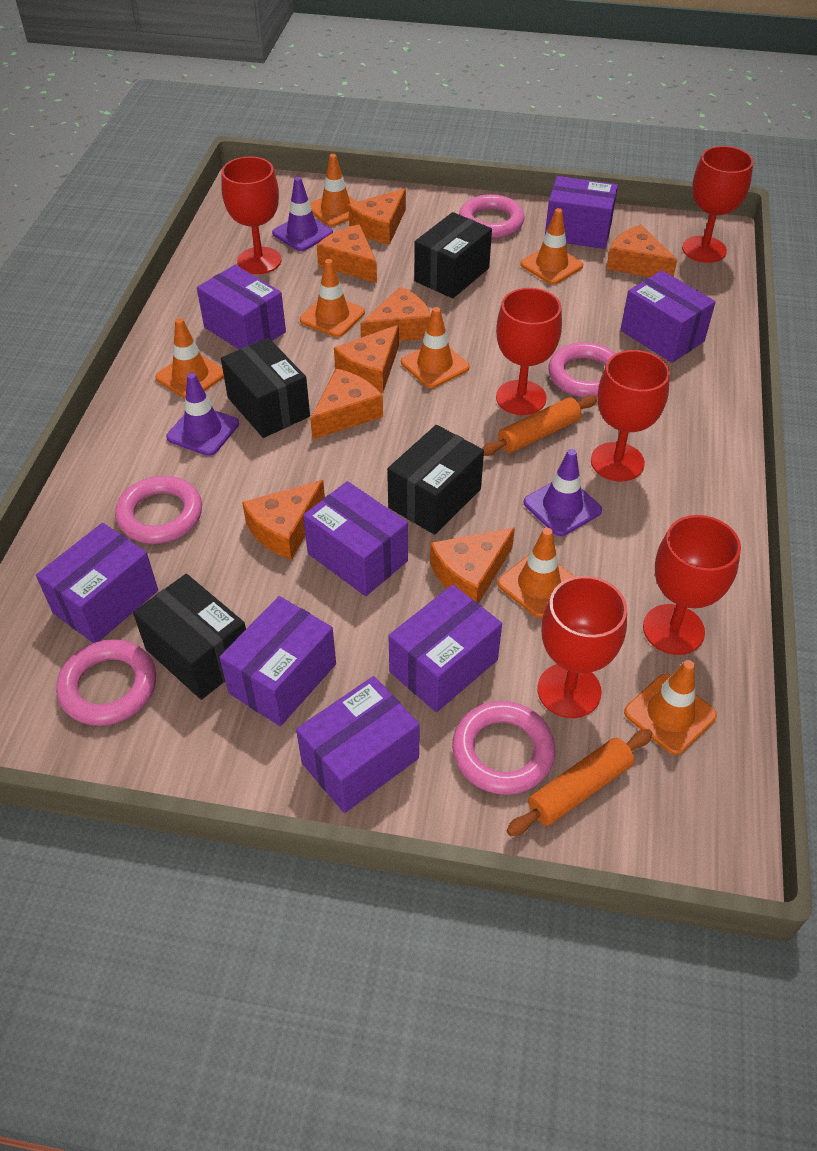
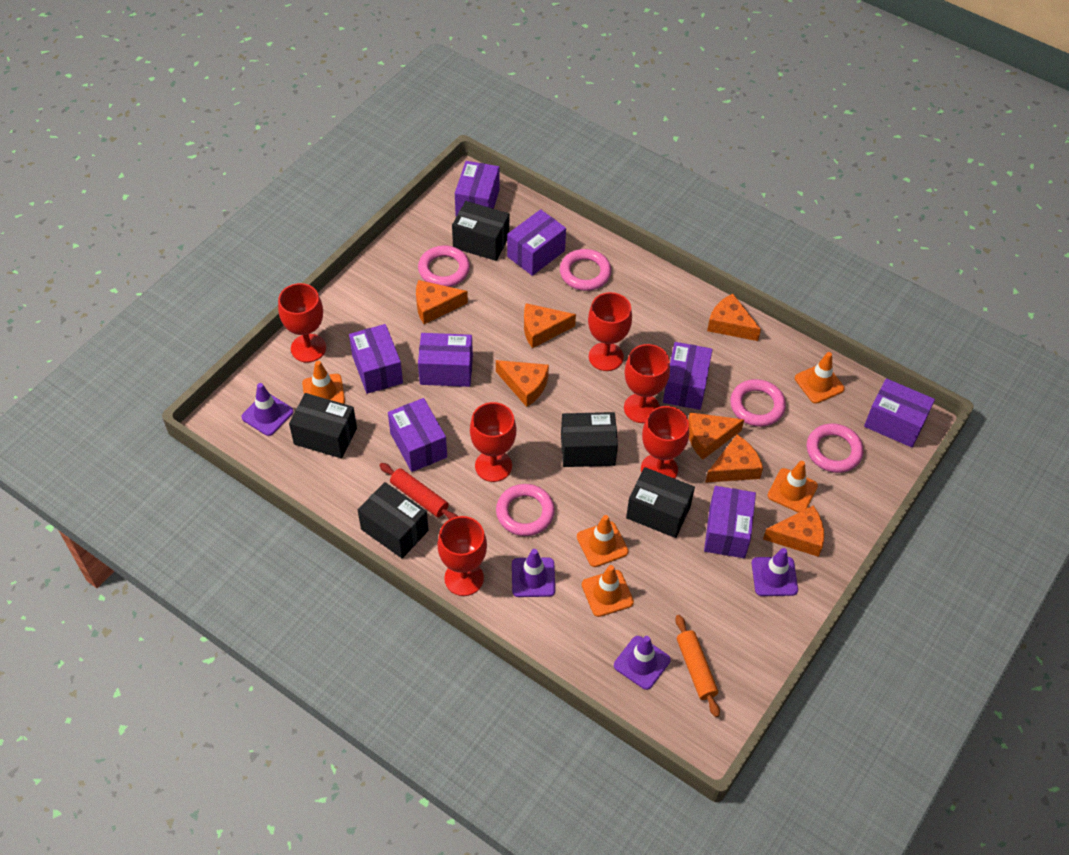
black box: 4 -> 5
orange cheese: 8 -> 7
orange rolling pin: 2 -> 1
orange traffic cone: 7 -> 5
purple traffic cone: 3 -> 4
red rolling pin: 0 -> 1

